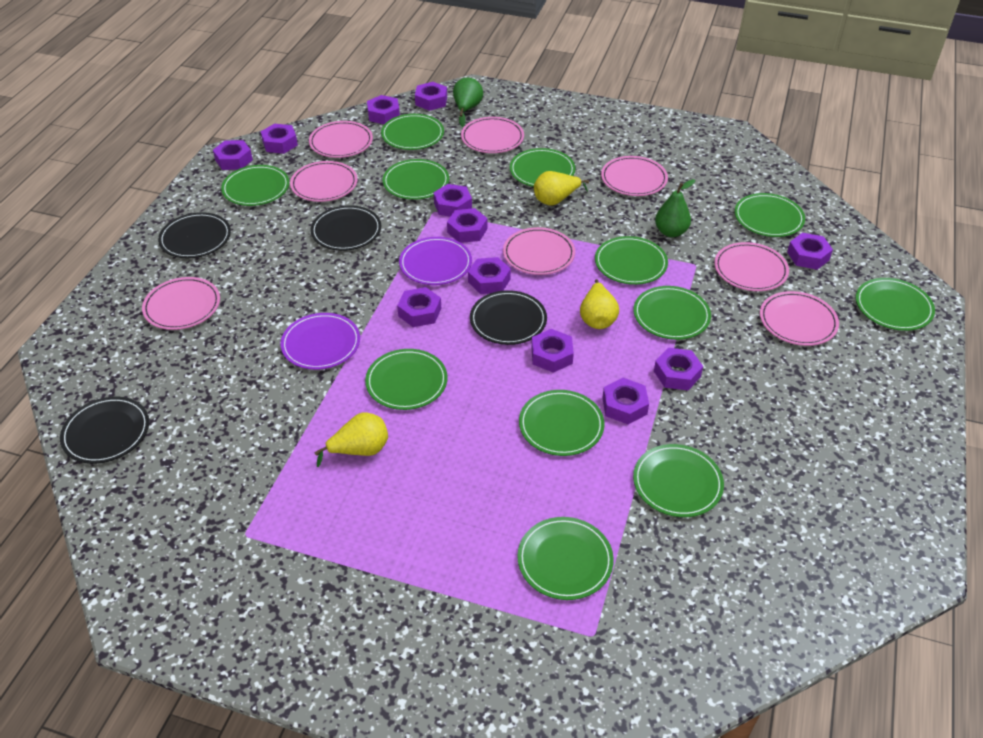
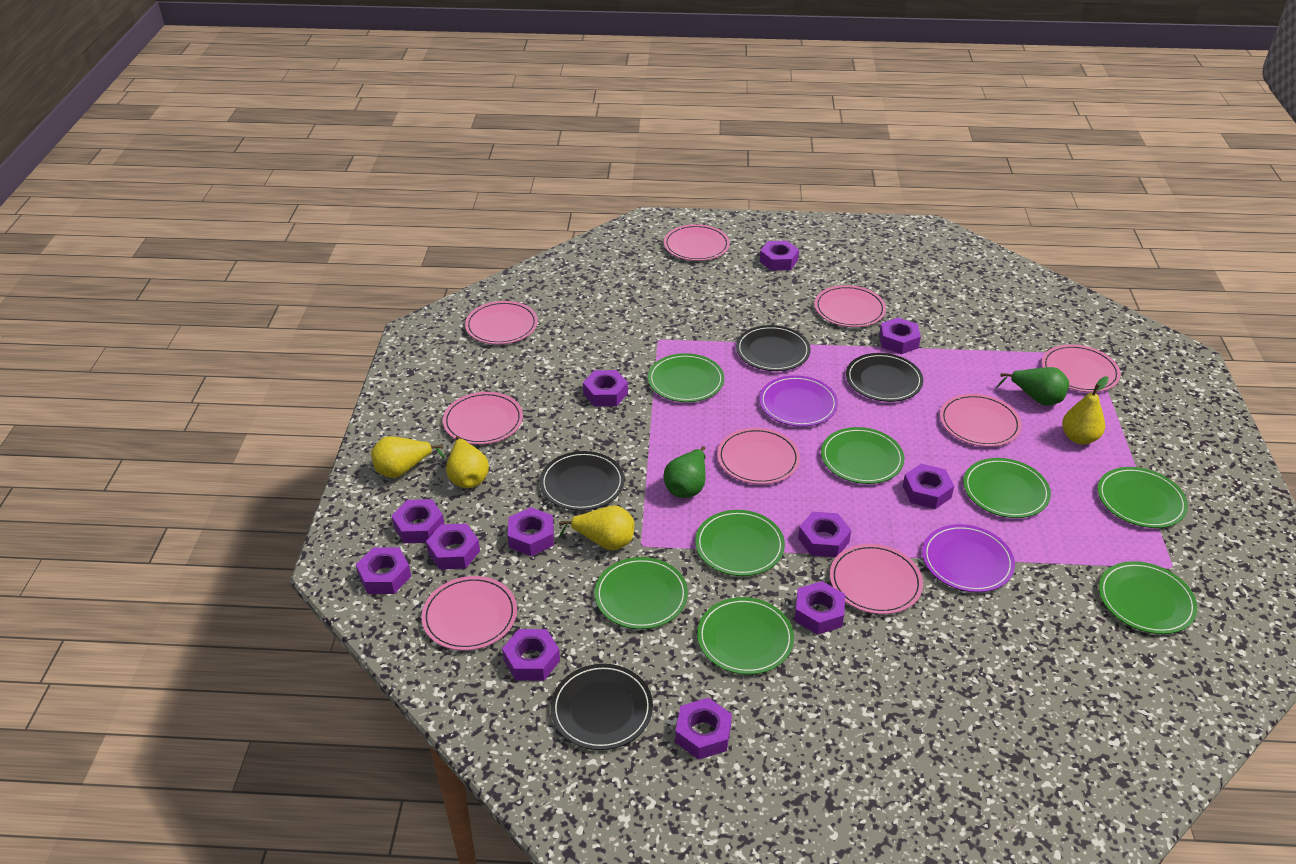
green plate: 12 -> 8
pink plate: 8 -> 9
yellow pear: 3 -> 4

